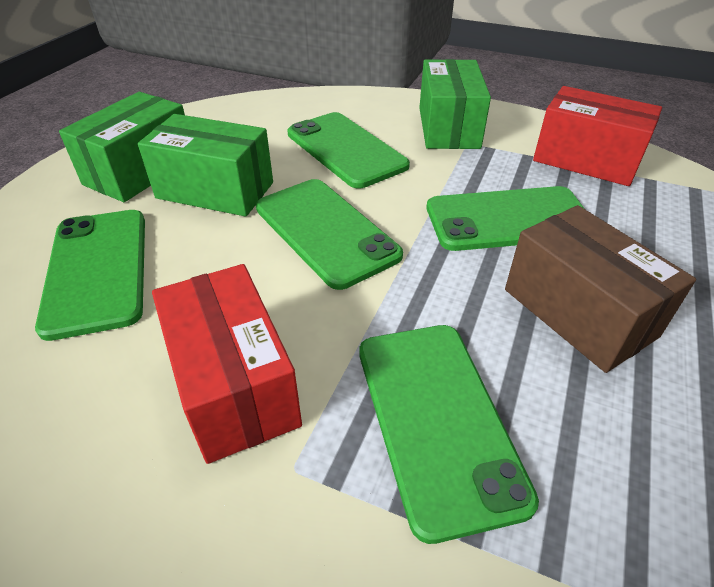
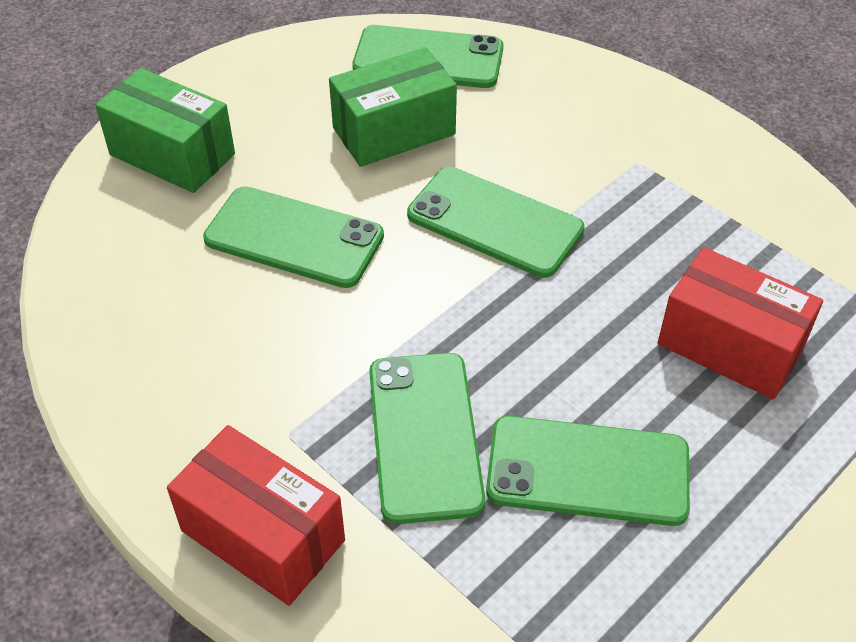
brown box: 1 -> 0
green box: 3 -> 2

